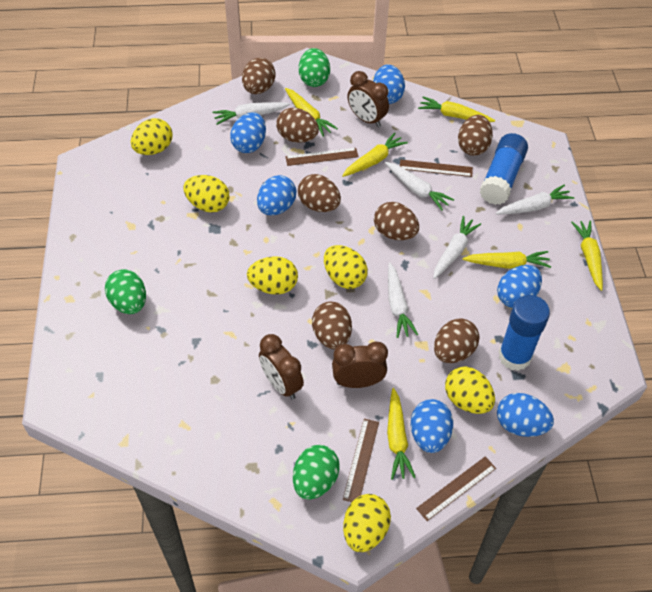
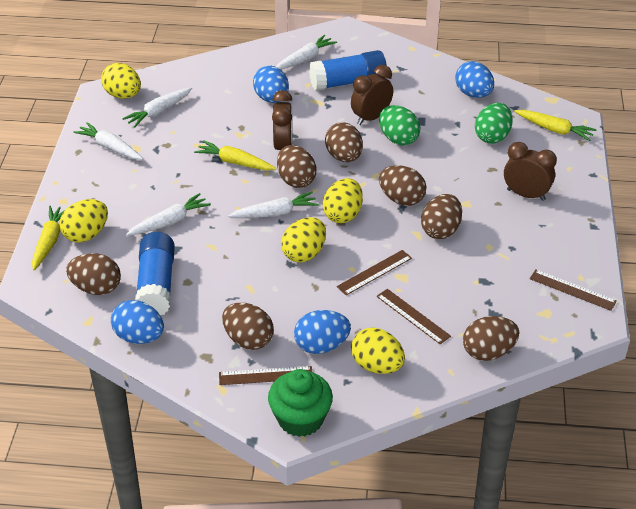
blue egg: 6 -> 4
green cupcake: 0 -> 1
green egg: 3 -> 2
yellow carrot: 6 -> 3
yellow egg: 6 -> 5

